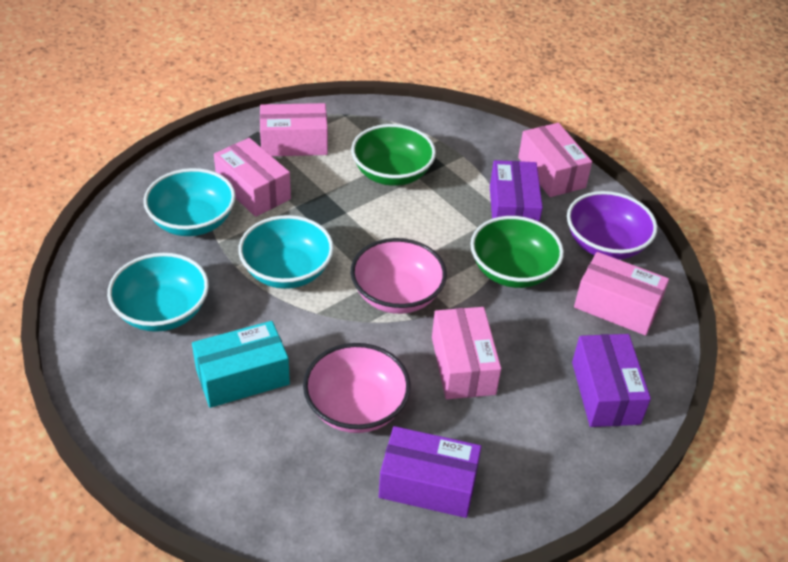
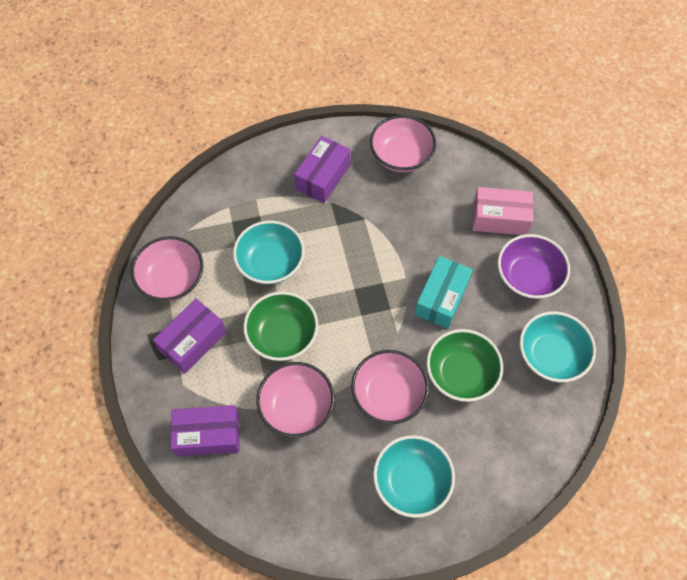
pink bowl: 2 -> 4
pink box: 5 -> 1

